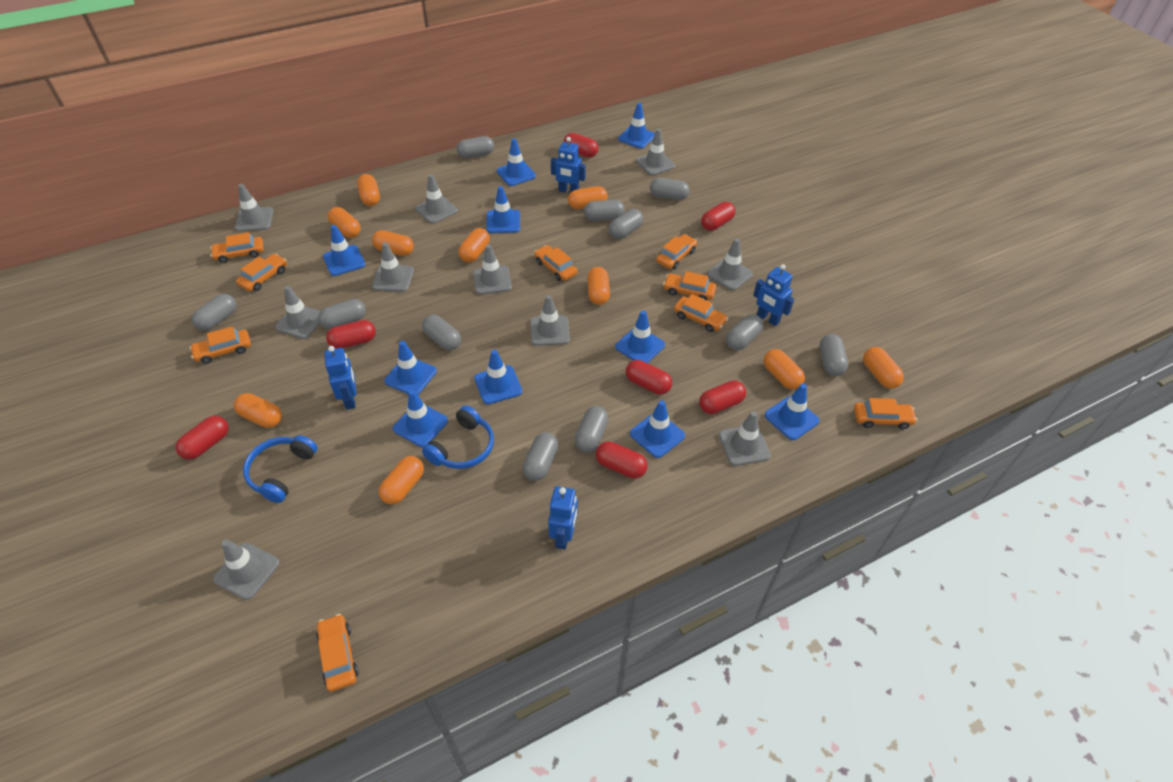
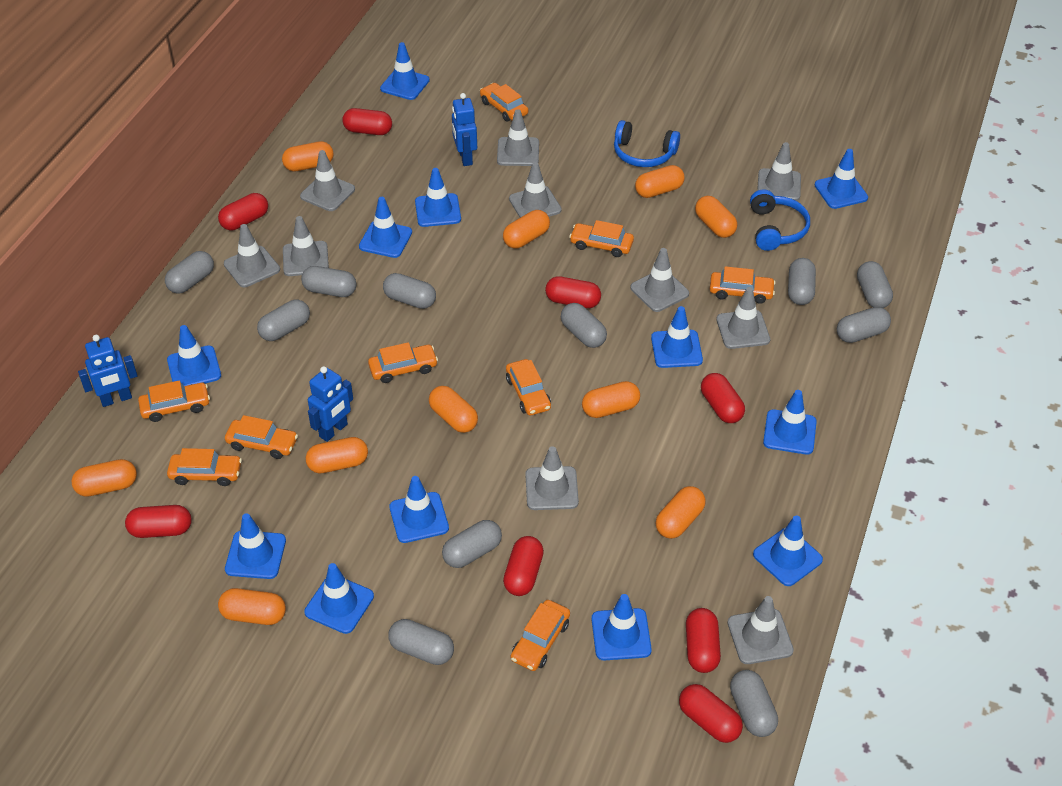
blue robot: 4 -> 3
blue traffic cone: 10 -> 12
red capsule: 7 -> 8

